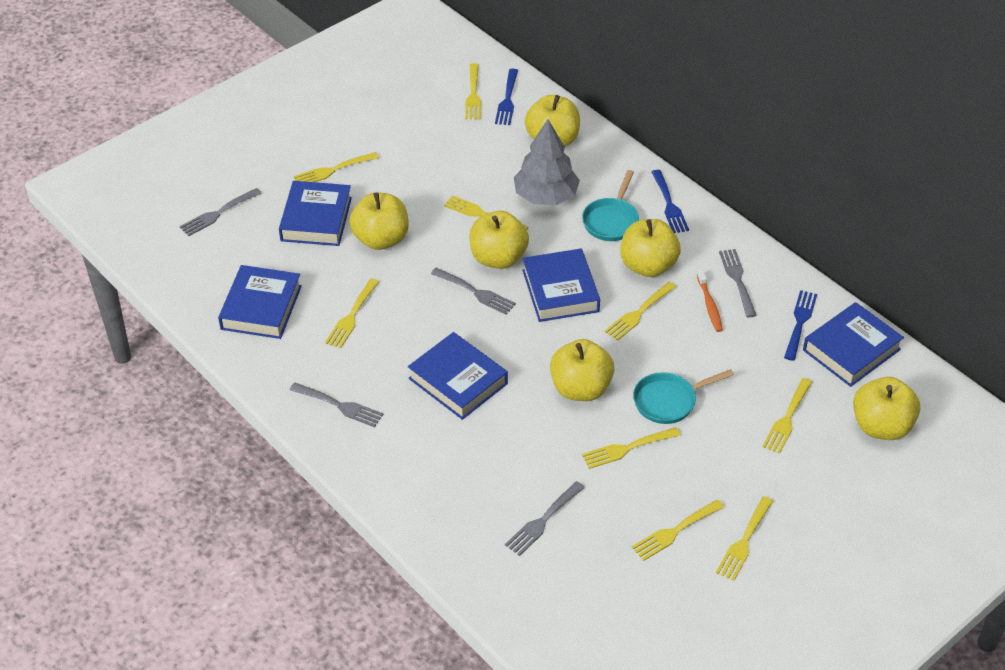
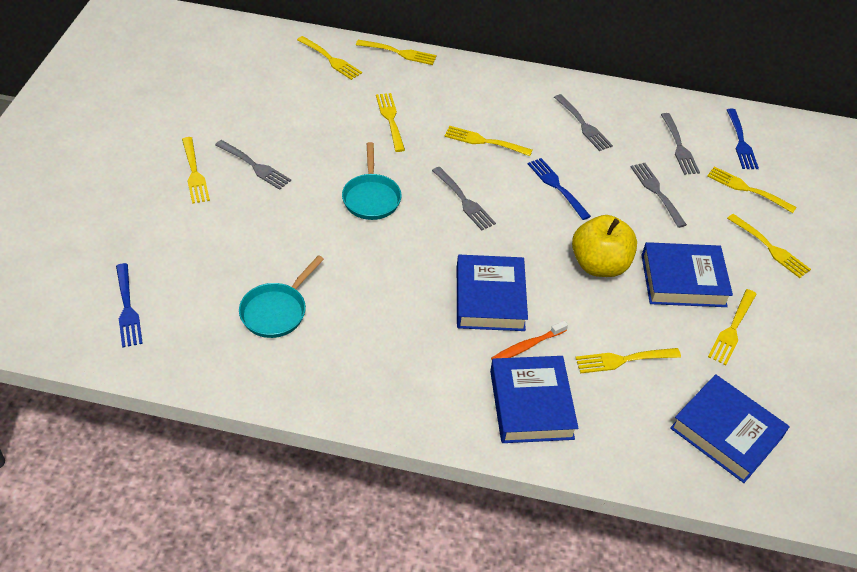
blue book: 5 -> 4
grey tree: 1 -> 0
yellow apple: 6 -> 1

